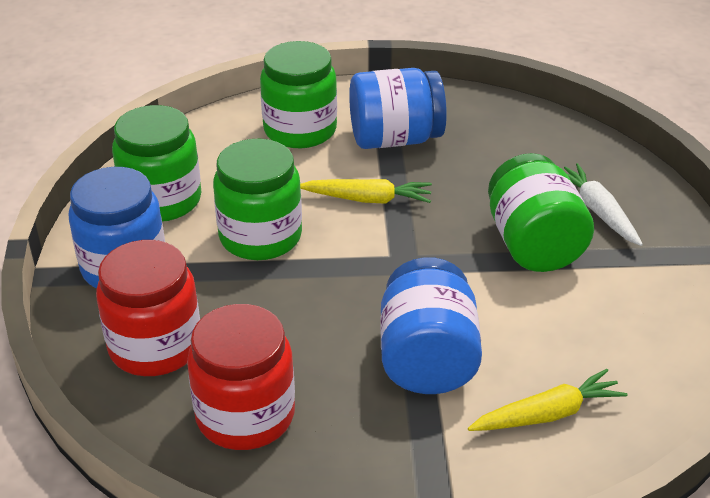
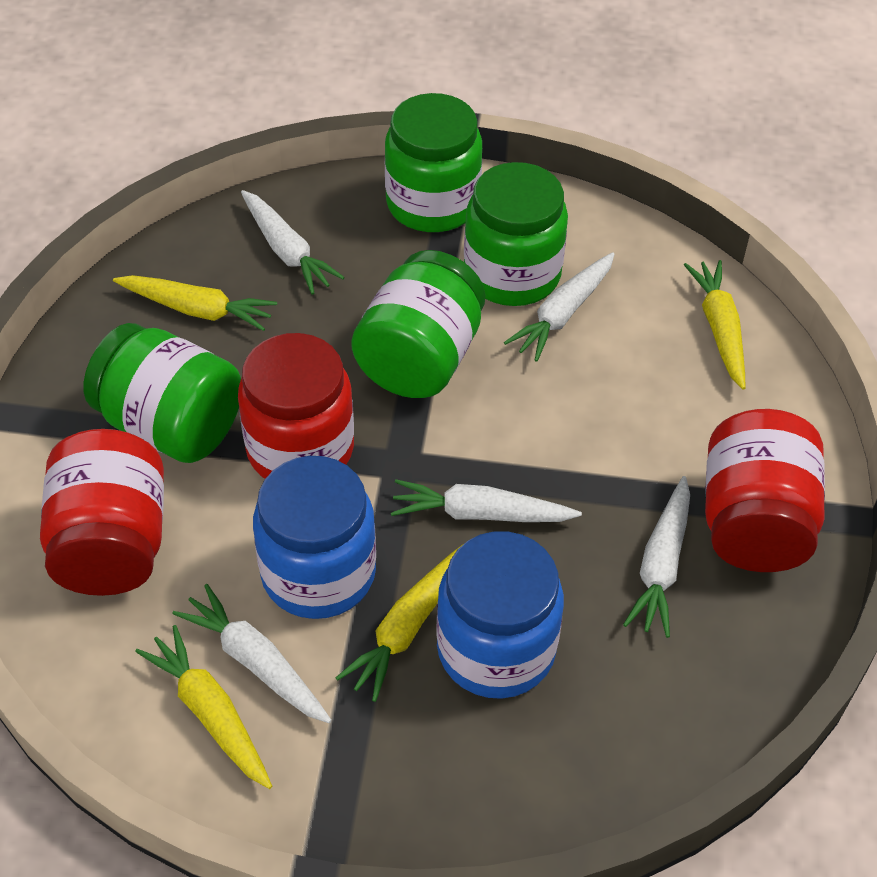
blue jar: 3 -> 2
red jar: 2 -> 3
white carrot: 1 -> 5
yellow carrot: 2 -> 4

